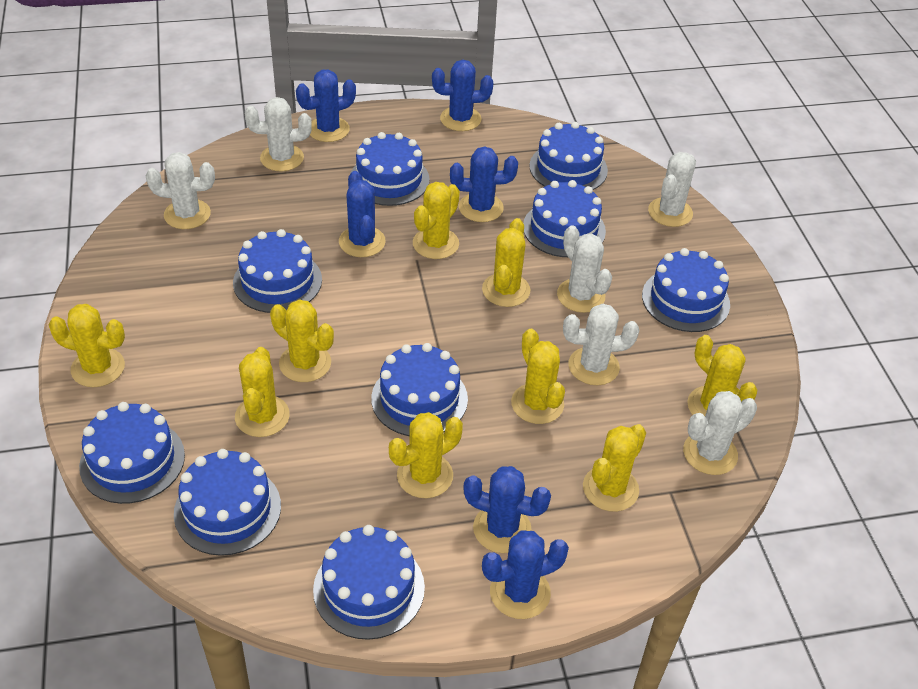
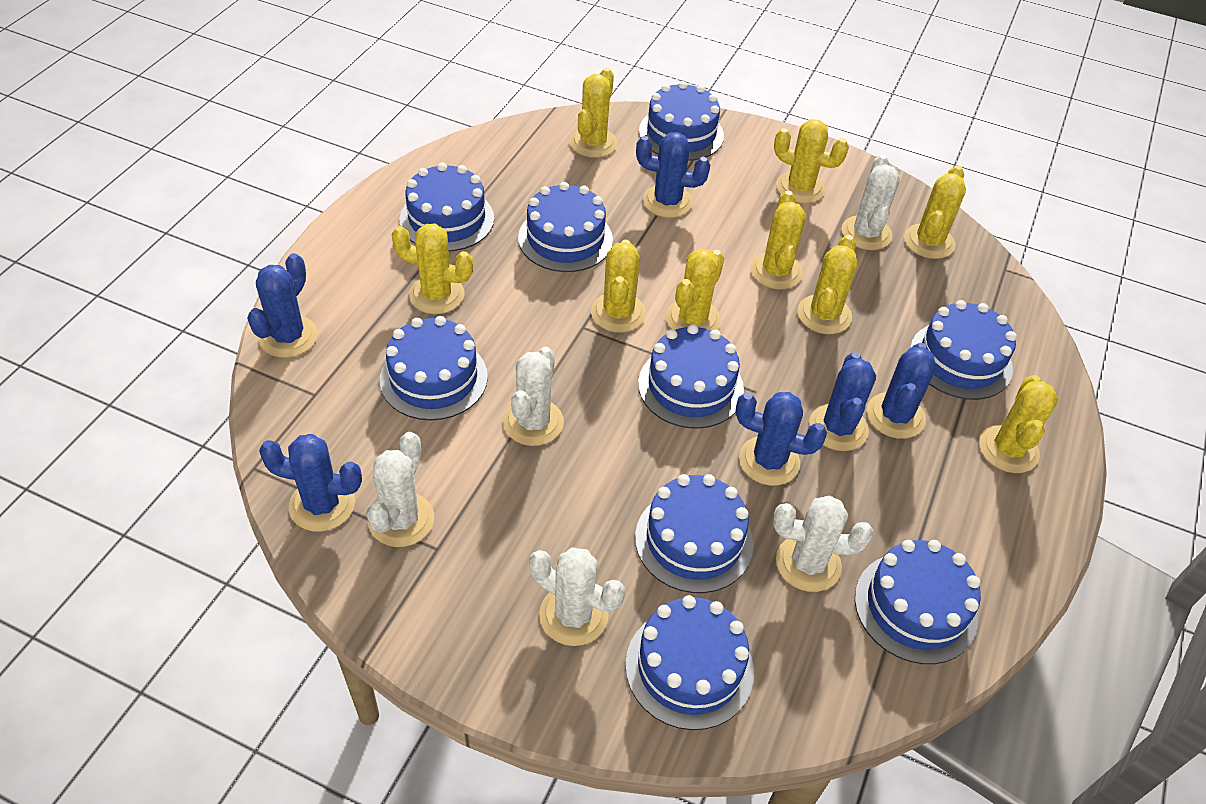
white cactus: 6 -> 5

